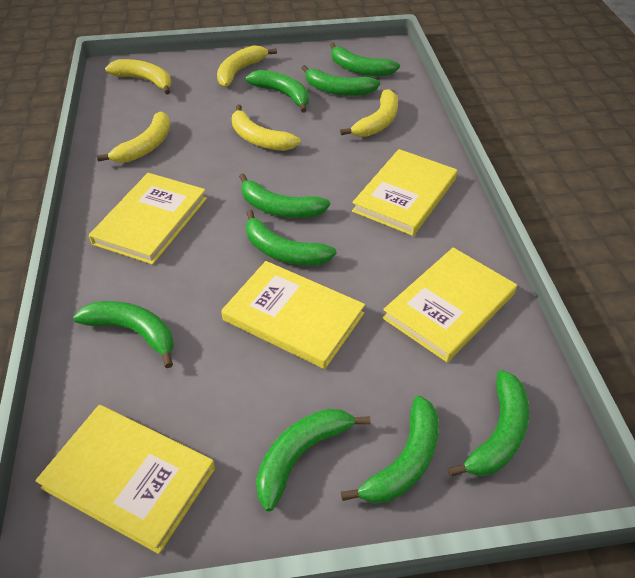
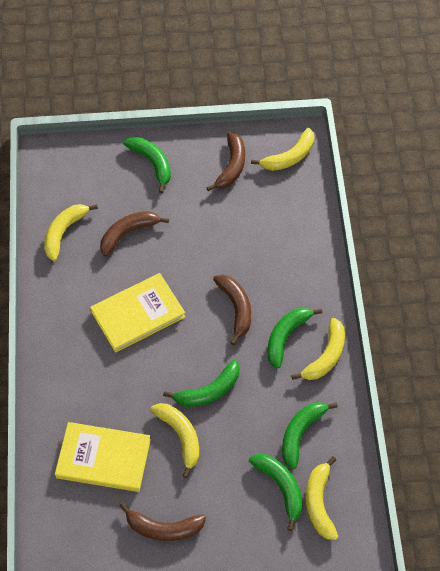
brown banana: 0 -> 4
green banana: 9 -> 5
yellow book: 5 -> 2

